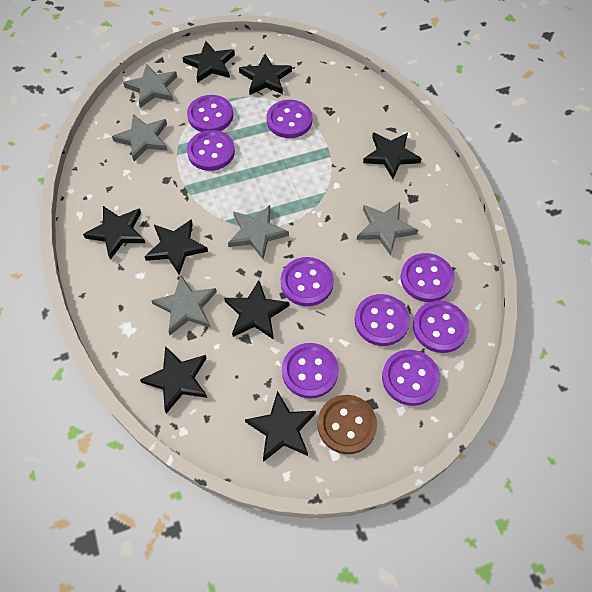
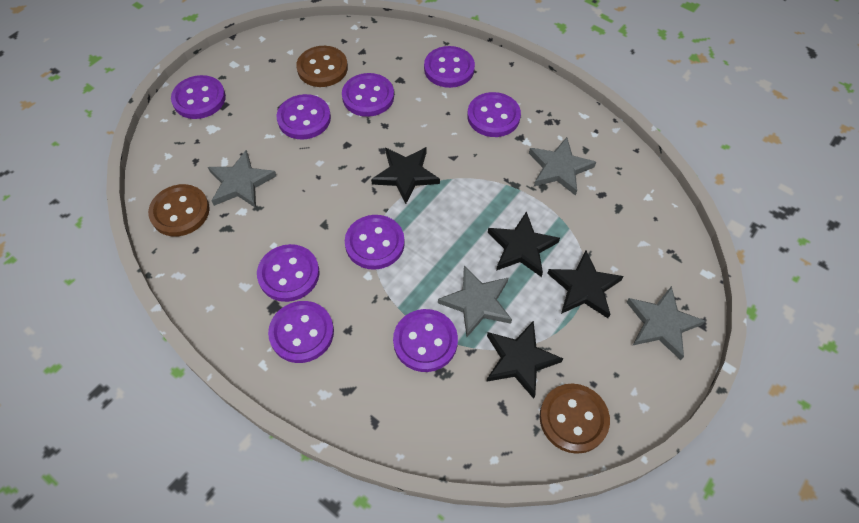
black star: 8 -> 4
brown button: 1 -> 3
grey star: 5 -> 4

